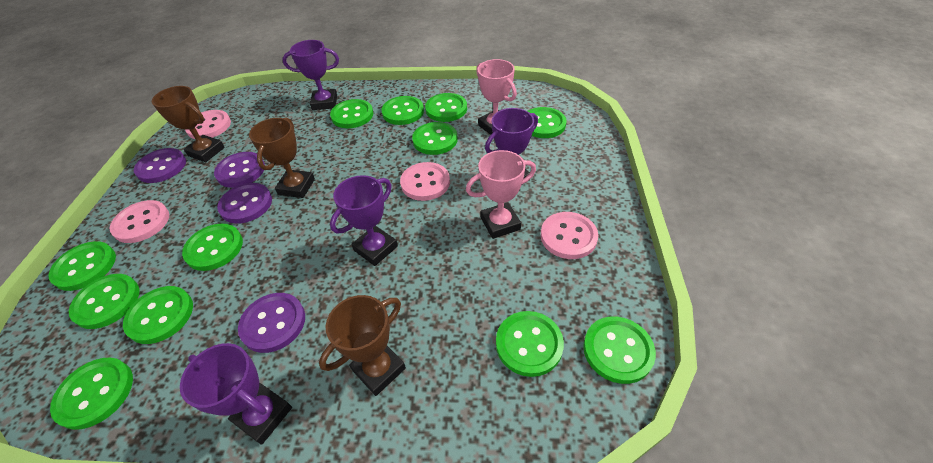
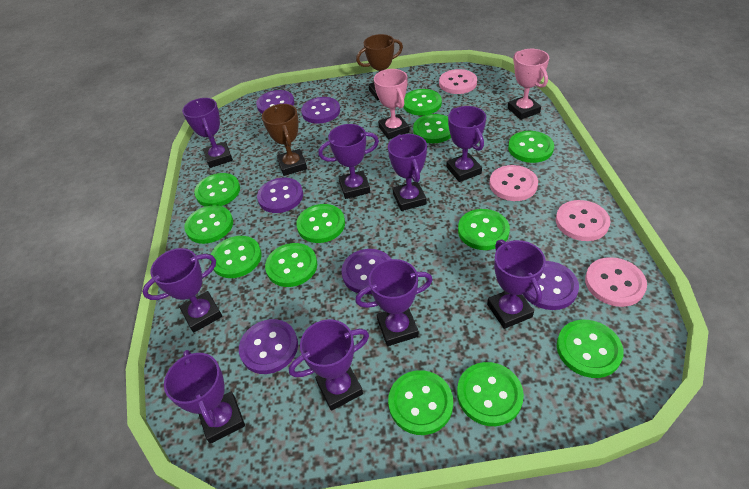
brown trophy: 3 -> 2
purple button: 4 -> 6
purple trophy: 4 -> 9

